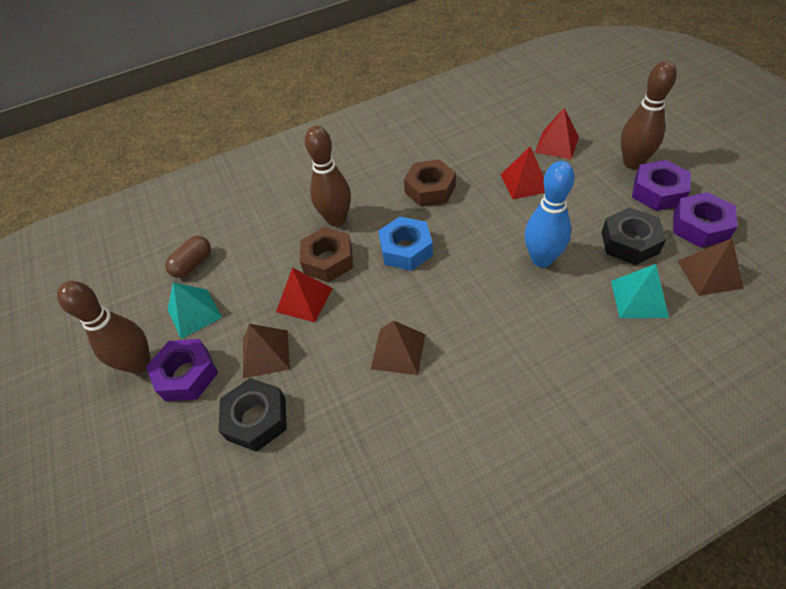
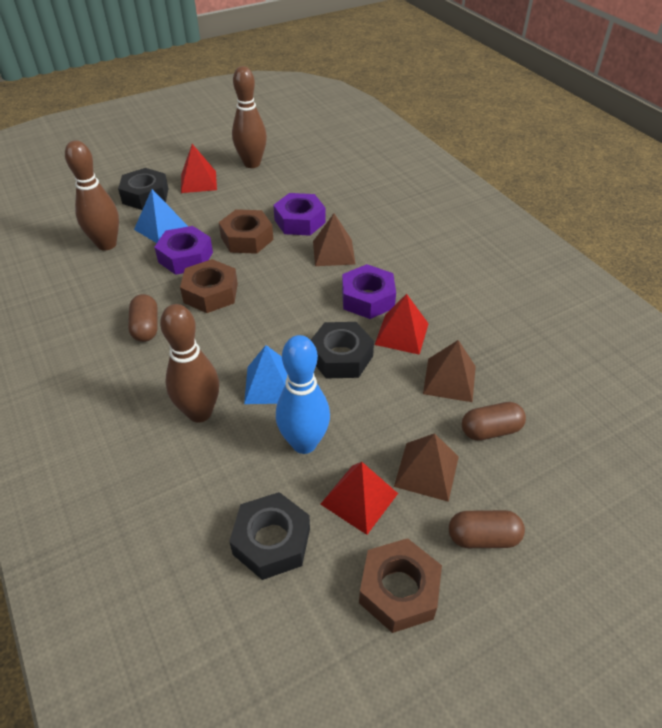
black nut: 2 -> 3
blue nut: 1 -> 0
blue pyramid: 0 -> 2
brown capsule: 1 -> 3
brown nut: 2 -> 3
turquoise pyramid: 2 -> 0

